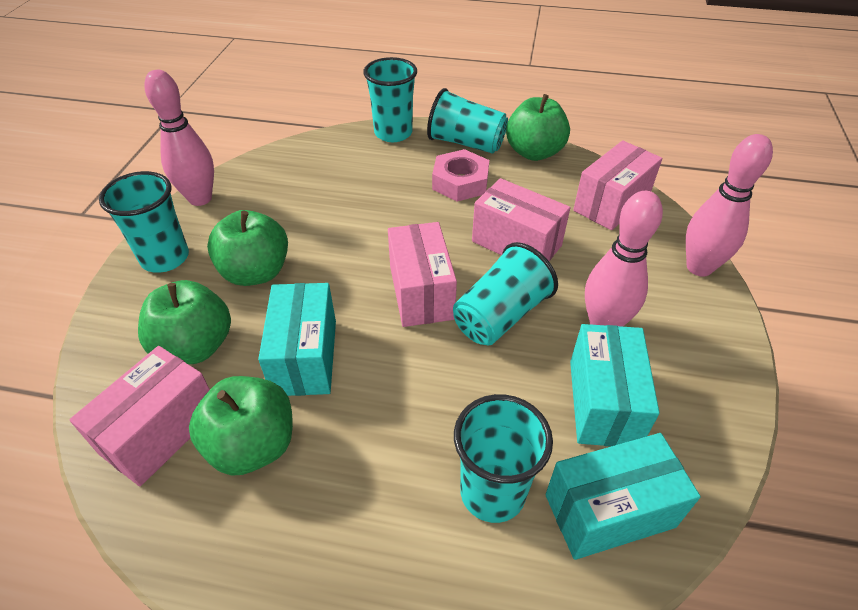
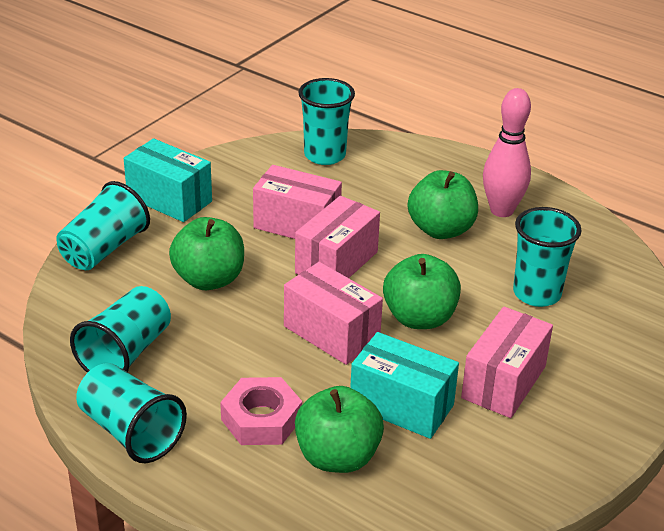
pink bowling pin: 3 -> 1
turquoise box: 3 -> 2

